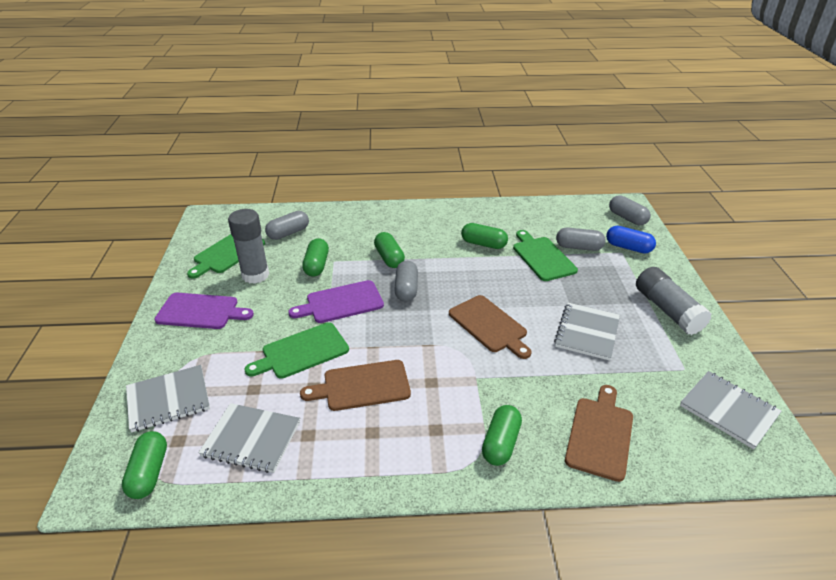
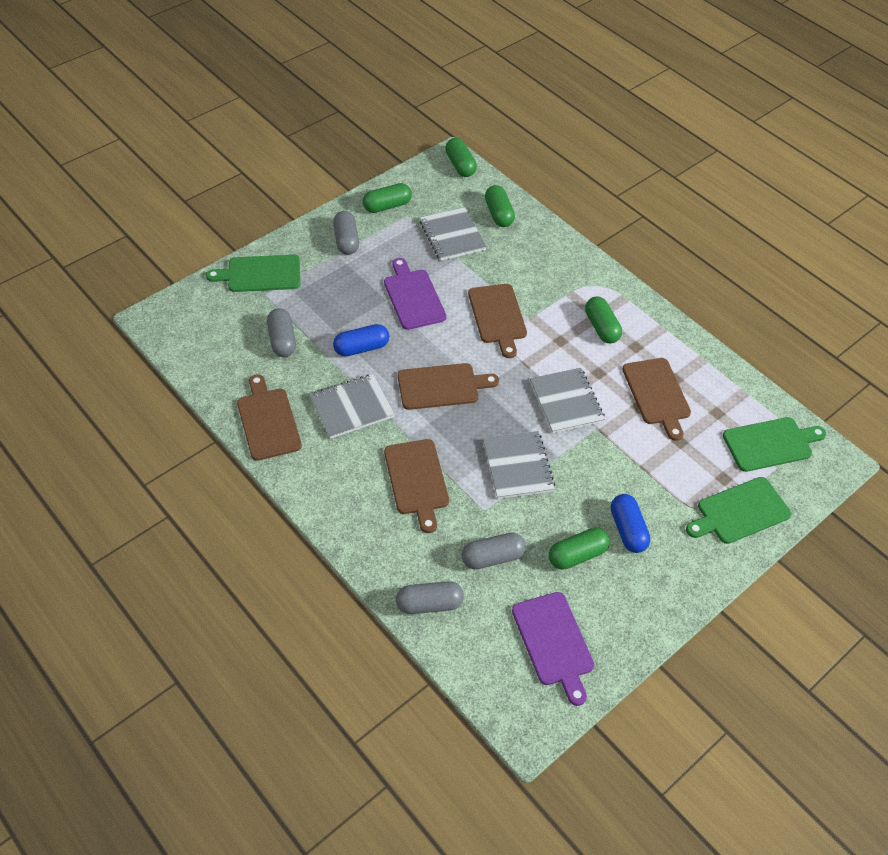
blue capsule: 1 -> 2
brown cutting board: 3 -> 5
grey glue stick: 2 -> 0

